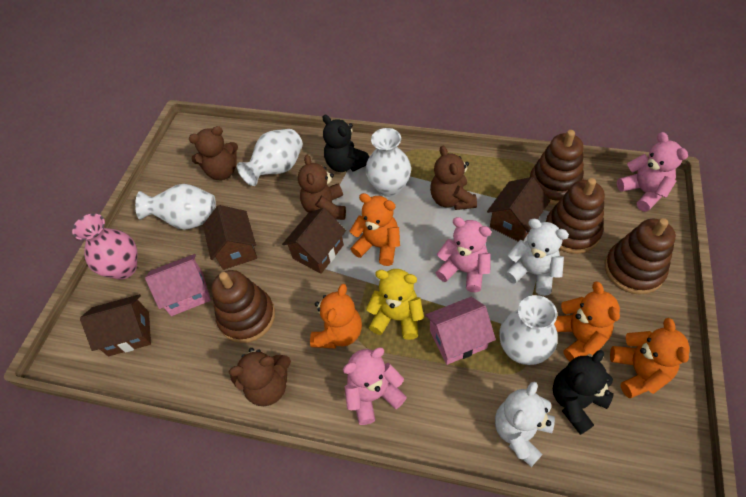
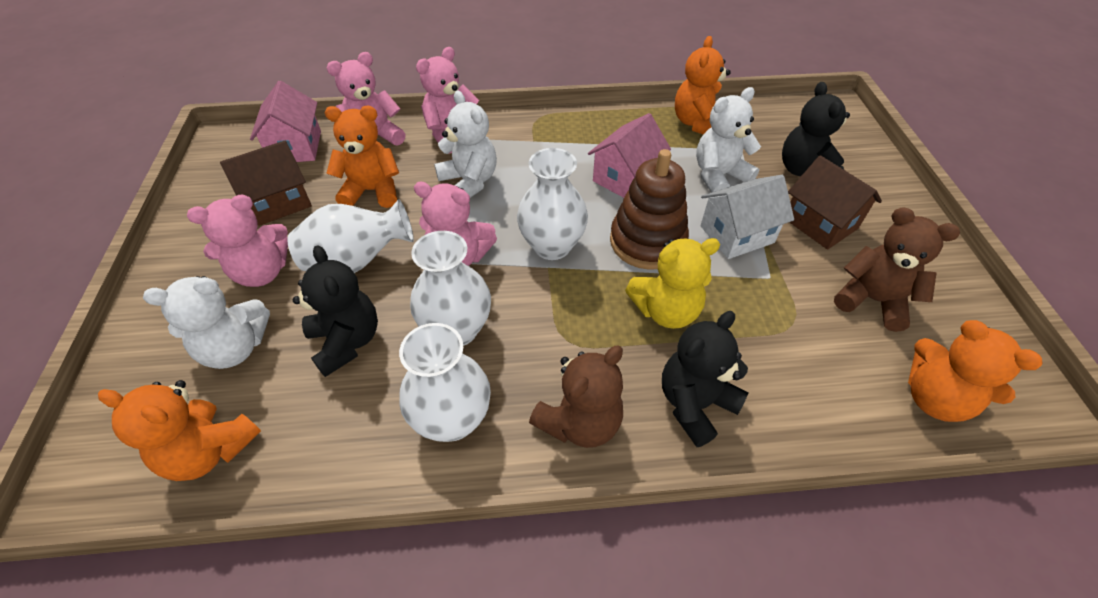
black teddy bear: 2 -> 3
brown house: 4 -> 2
brown stacking toy: 4 -> 1
brown teddy bear: 4 -> 2
pink teddy bear: 3 -> 4
pink vase: 1 -> 0
white house: 0 -> 1
white teddy bear: 2 -> 3

